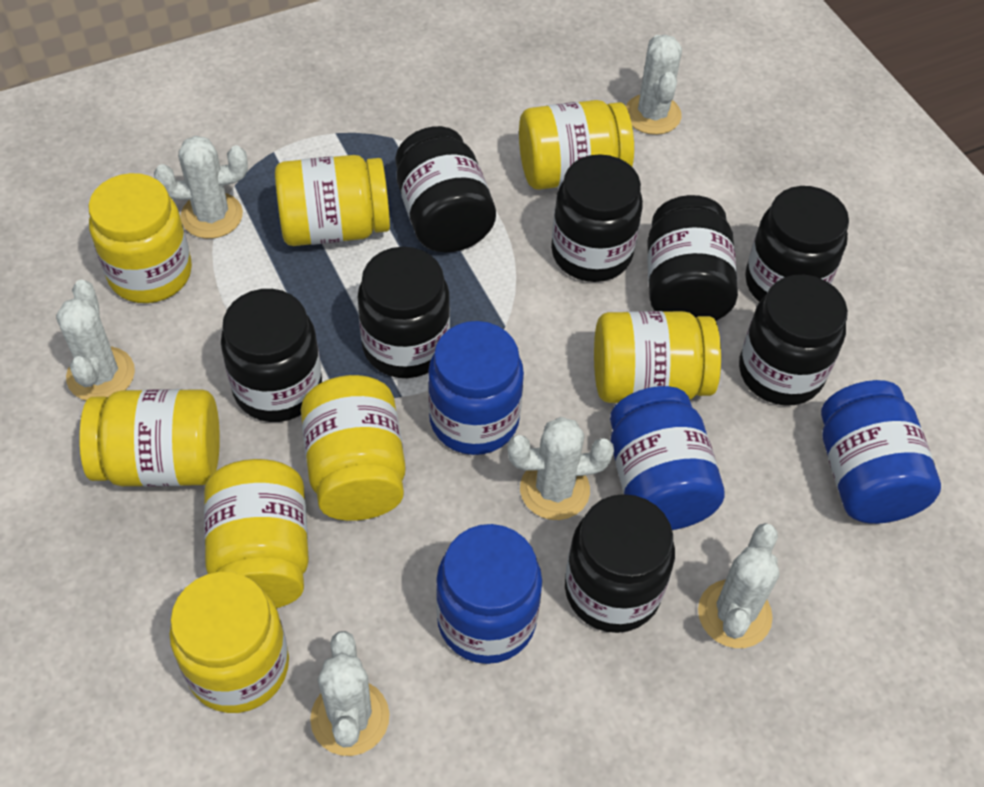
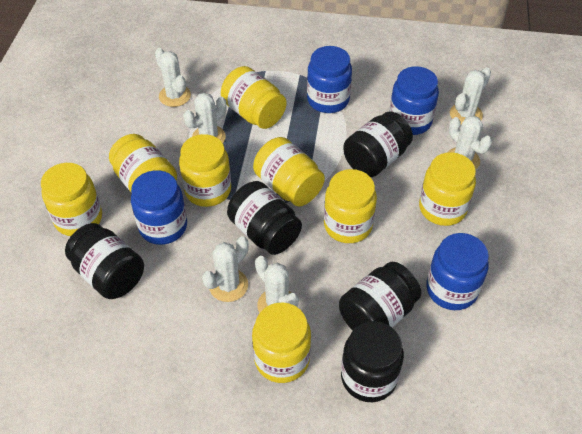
black jar: 8 -> 5

